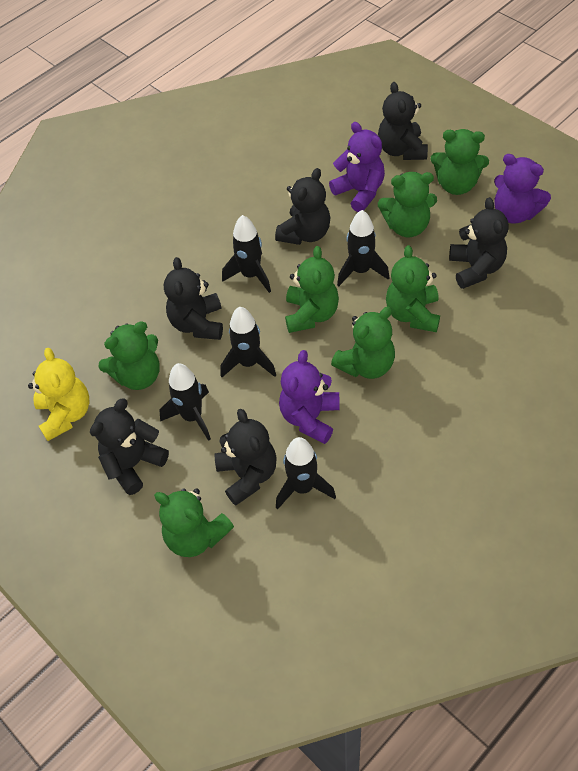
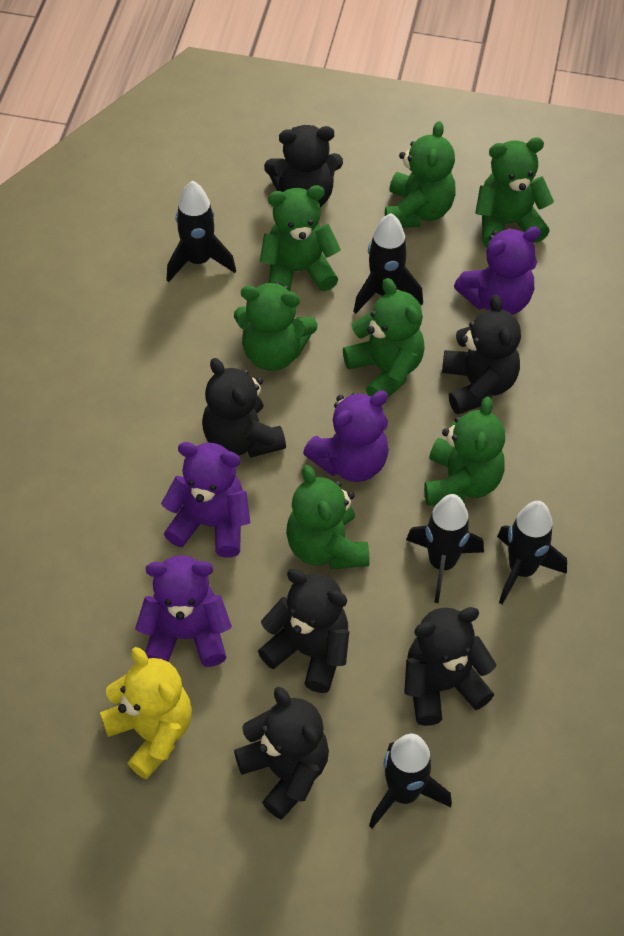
purple teddy bear: 3 -> 4

